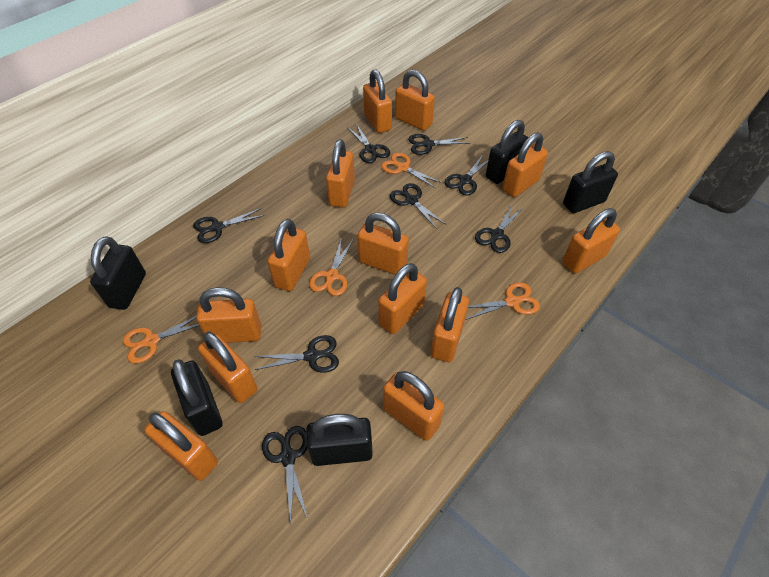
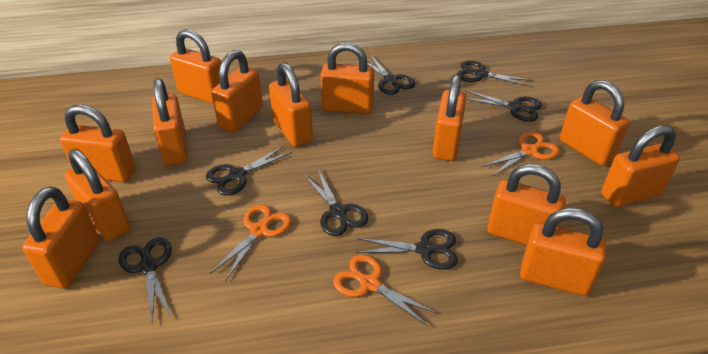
black padlock: 5 -> 0
black scissors: 8 -> 7
orange scissors: 4 -> 3

